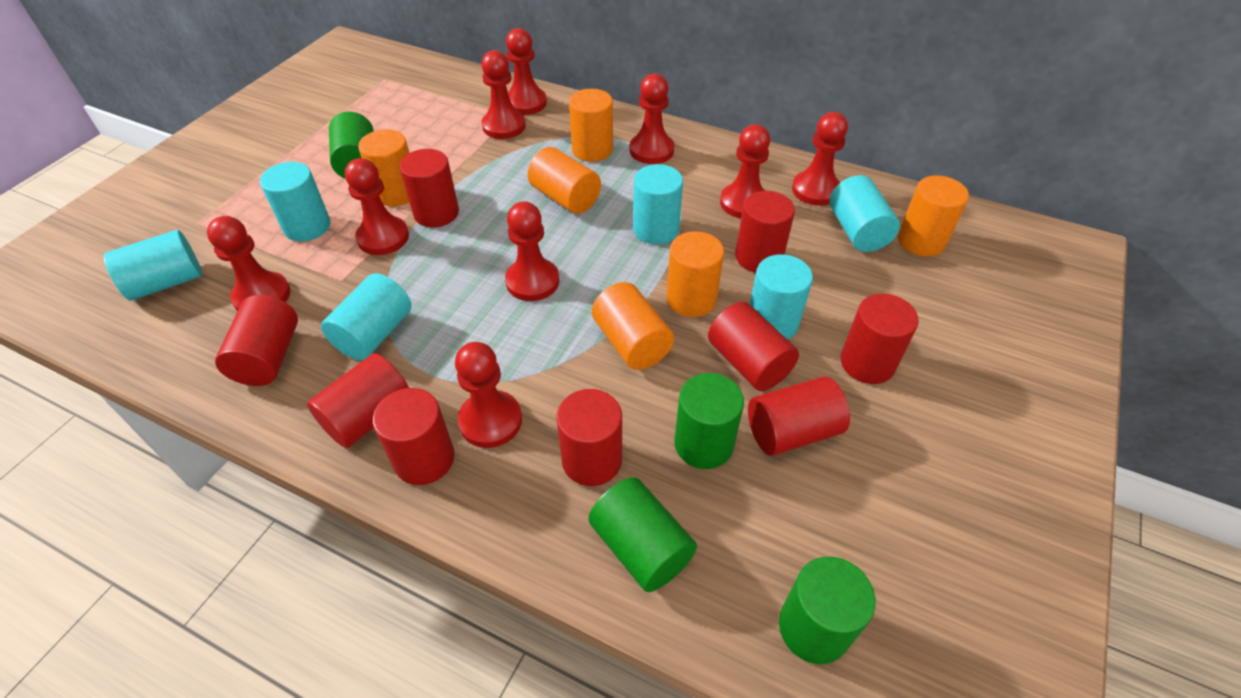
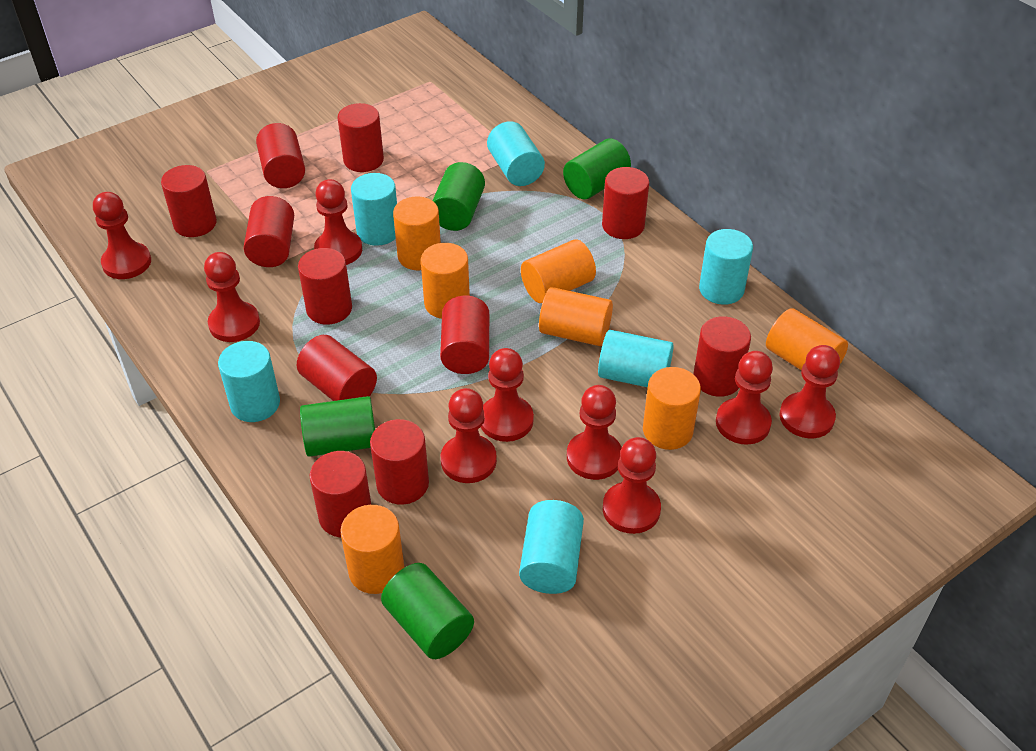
orange cylinder: 6 -> 7
red cylinder: 9 -> 11

